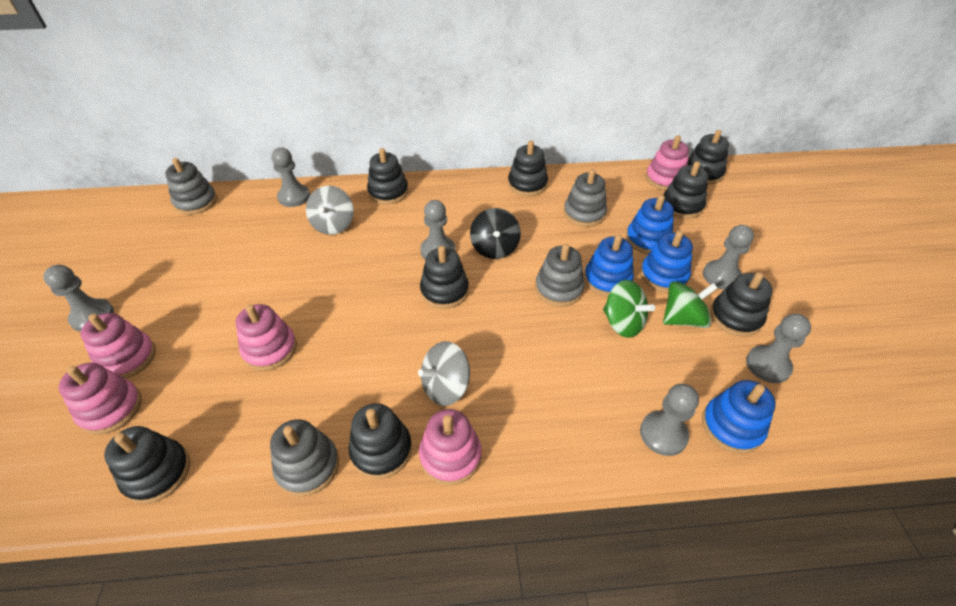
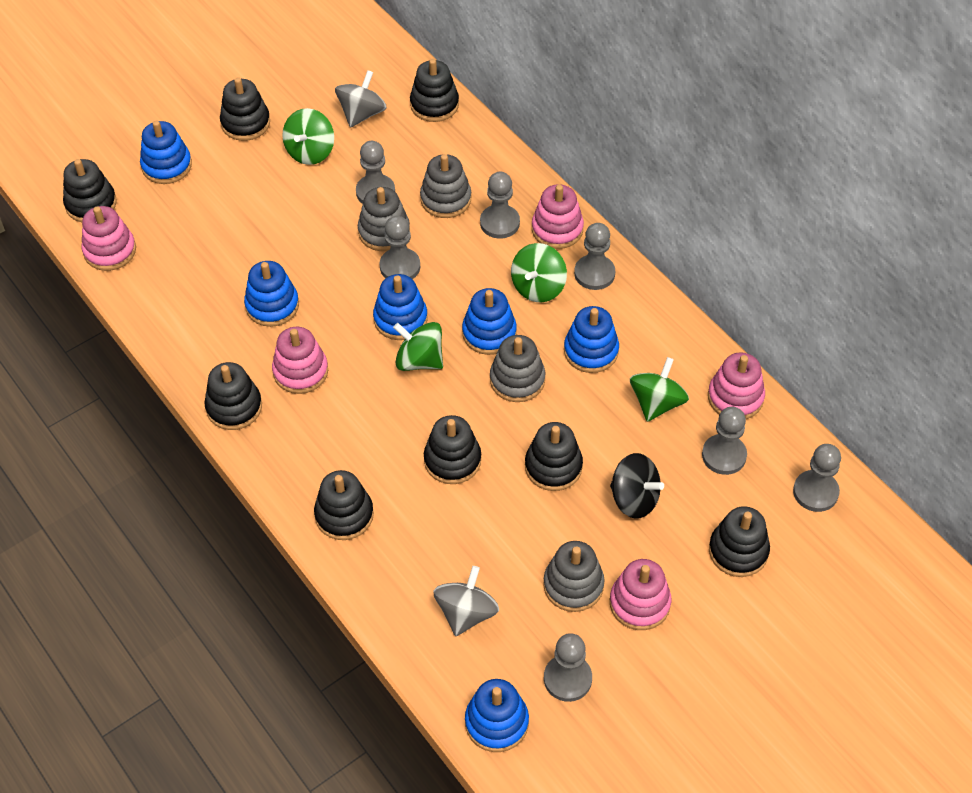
blue stacking toy: 4 -> 6
green spinning top: 2 -> 4
grey pawn: 6 -> 7

